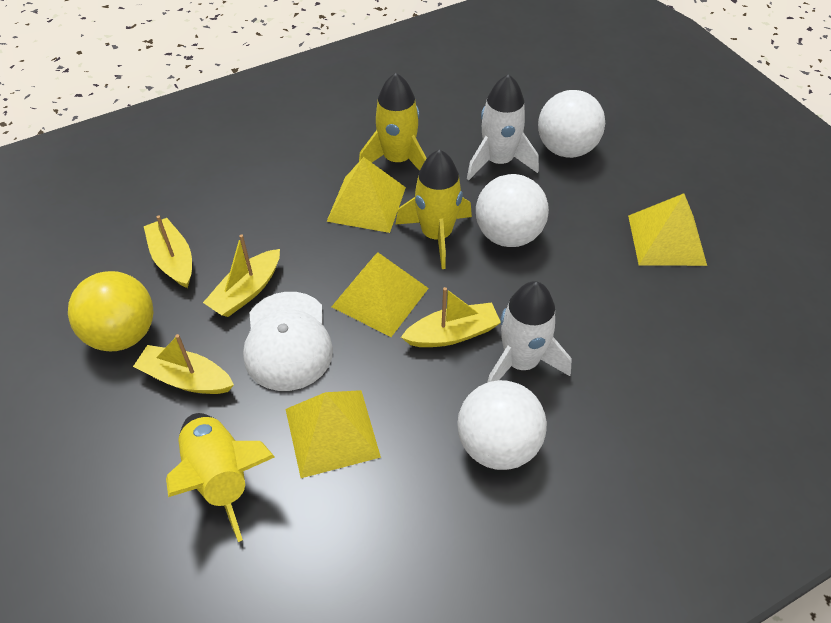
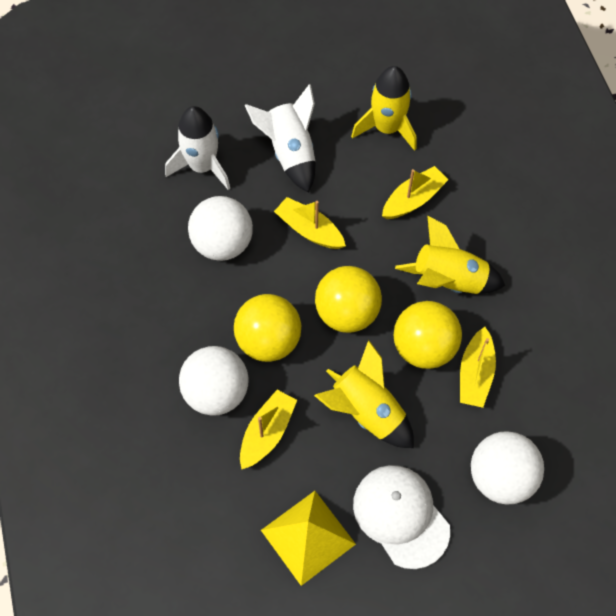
yellow ball: 1 -> 3
yellow pyramid: 4 -> 1

